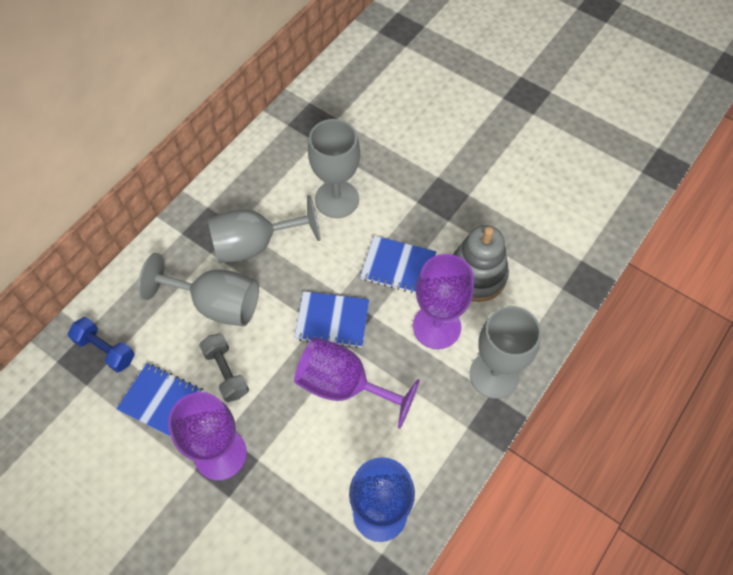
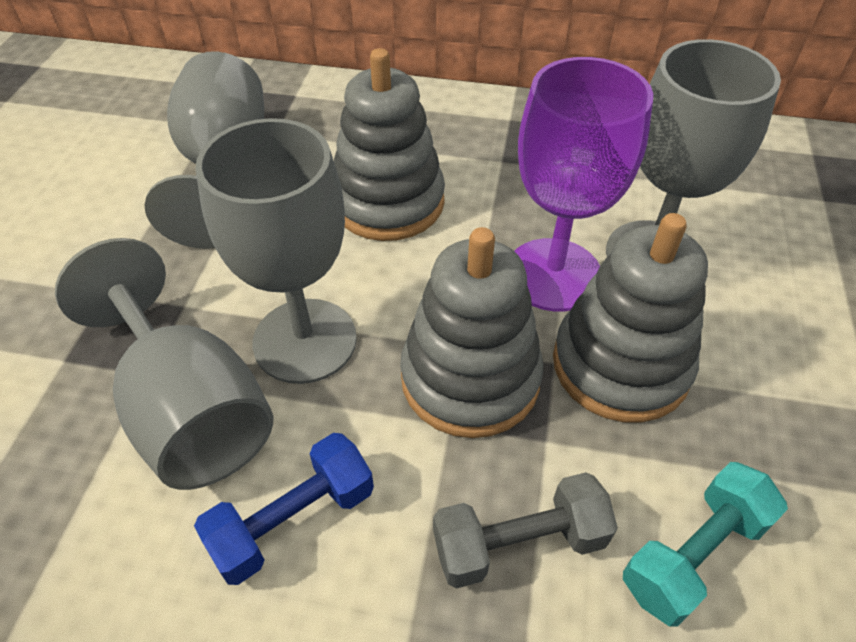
blue goblet: 1 -> 0
blue notebook: 3 -> 0
grey stacking toy: 1 -> 3
purple goblet: 3 -> 1
turquoise dumbbell: 0 -> 1

